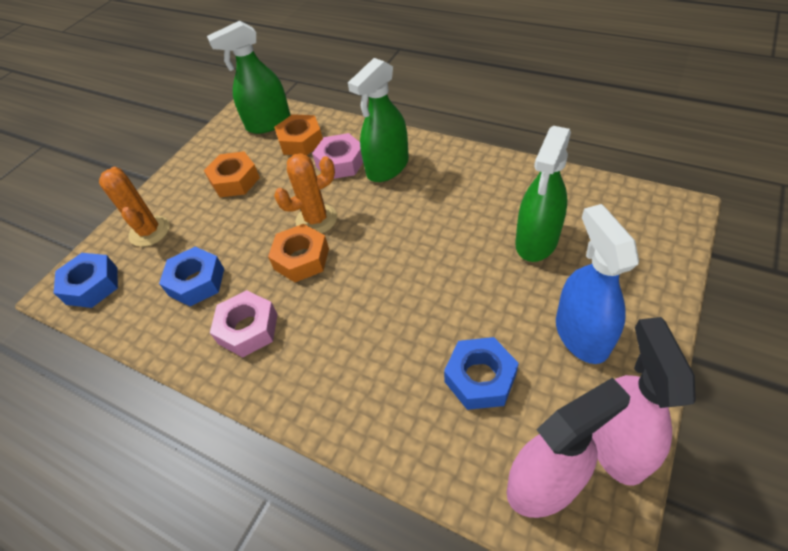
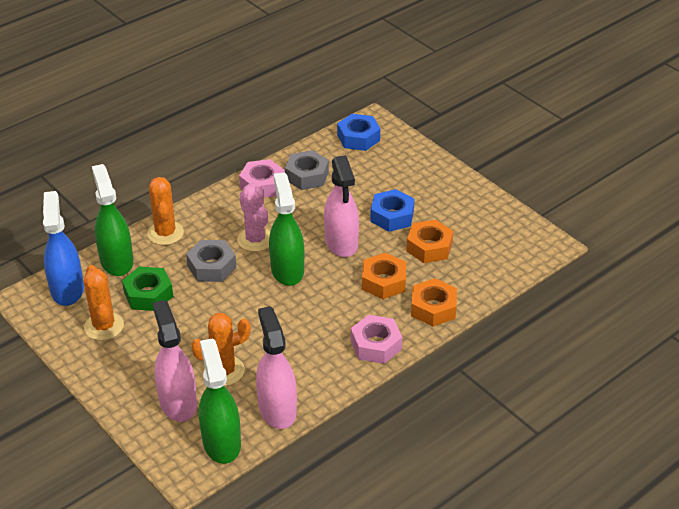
blue nut: 3 -> 2
green nut: 0 -> 1
grey nut: 0 -> 2
orange cactus: 2 -> 3
pink cactus: 0 -> 1
pink spray bottle: 2 -> 3

